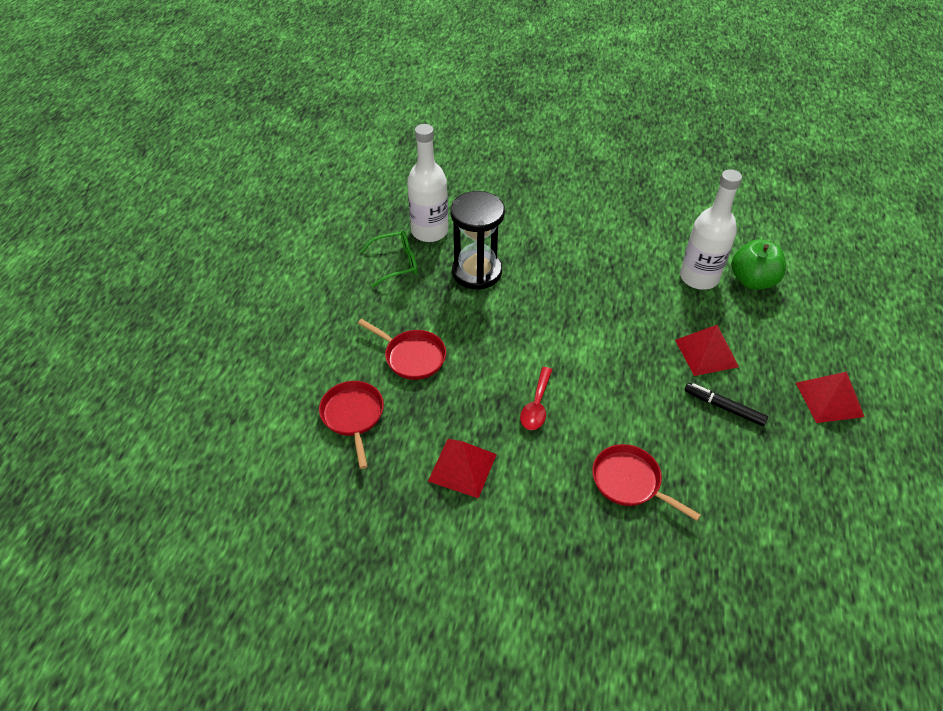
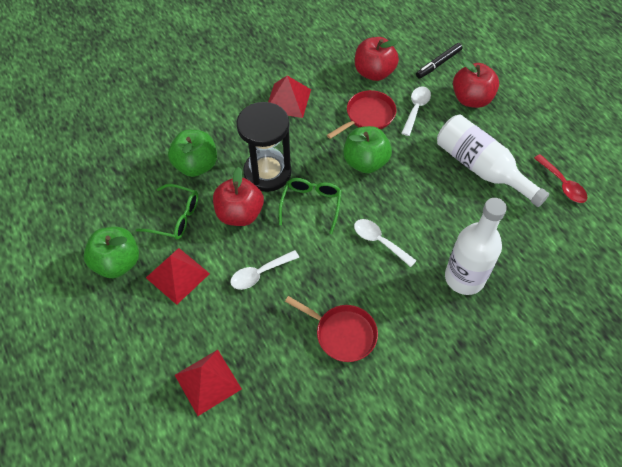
green apple: 1 -> 3
green glasses: 1 -> 2
red apple: 0 -> 3
red pan: 3 -> 2
white spoon: 0 -> 3

